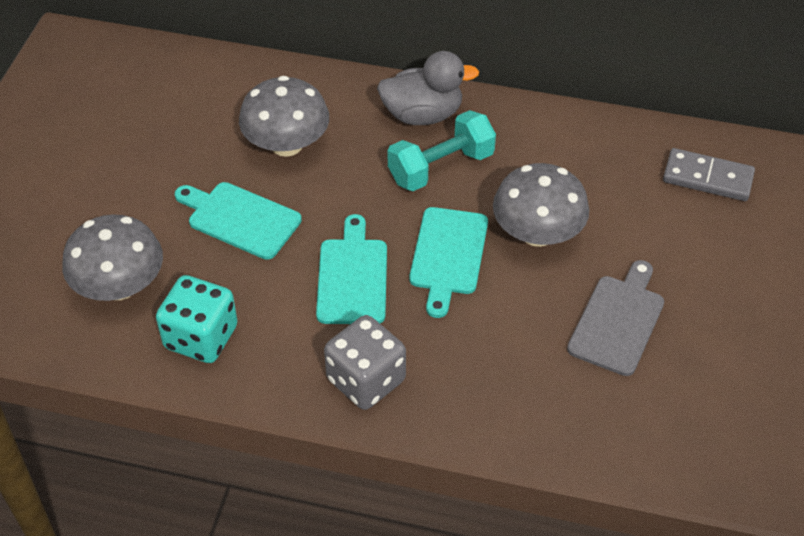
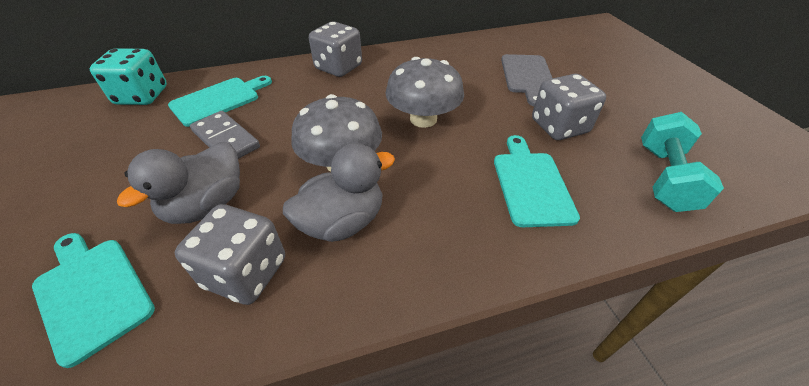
grey dice: 1 -> 3
grey duck: 1 -> 2
grey mushroom: 3 -> 2

